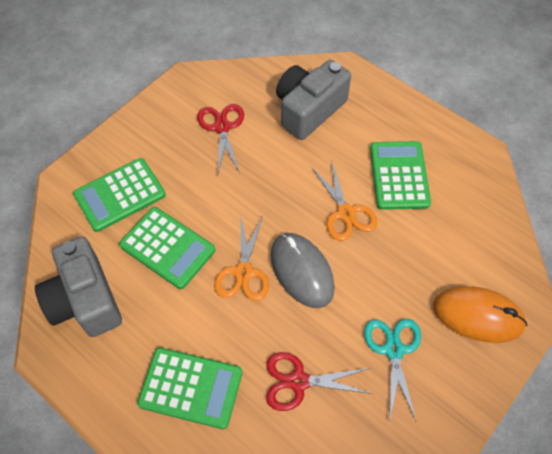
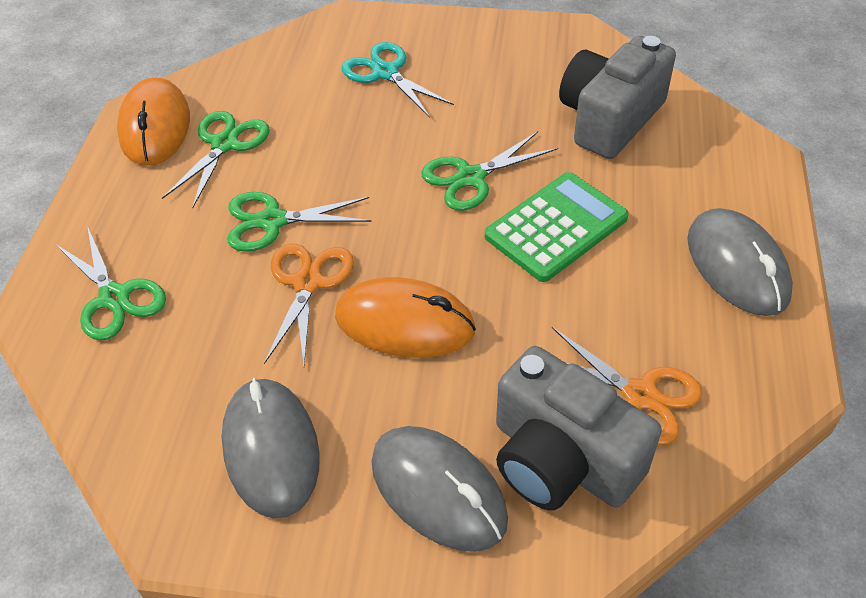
green calculator: 4 -> 1
green scissors: 0 -> 4
grey mouse: 1 -> 3
orange mouse: 1 -> 2
red scissors: 2 -> 0

